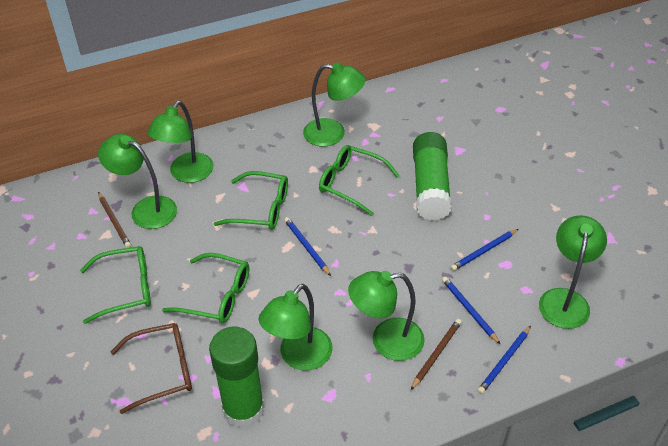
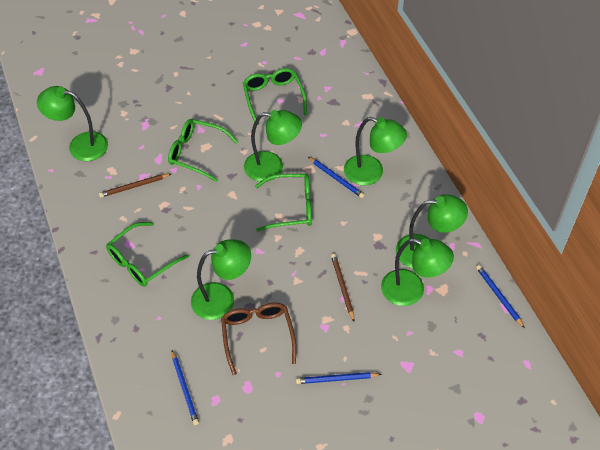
green glue stick: 2 -> 0

